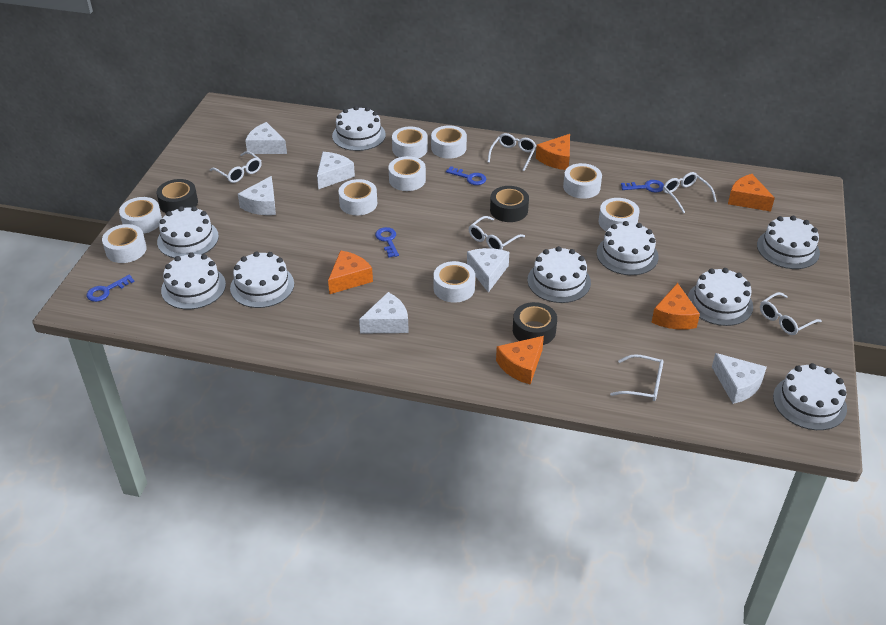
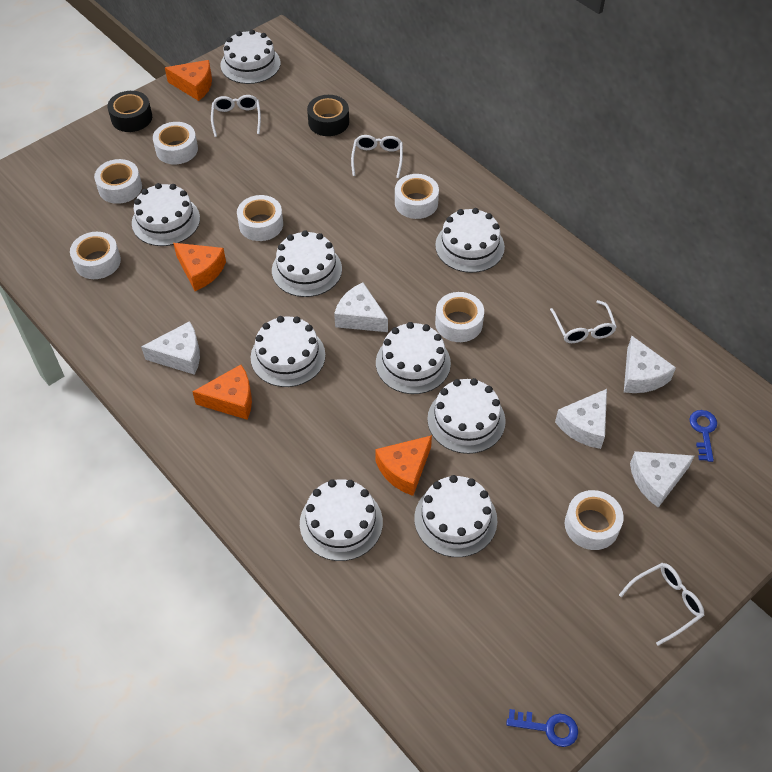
black tape: 3 -> 2
blue key: 4 -> 2
orange cheese: 5 -> 4
white cheese: 6 -> 5
white glasses: 6 -> 4
white tape: 9 -> 7

